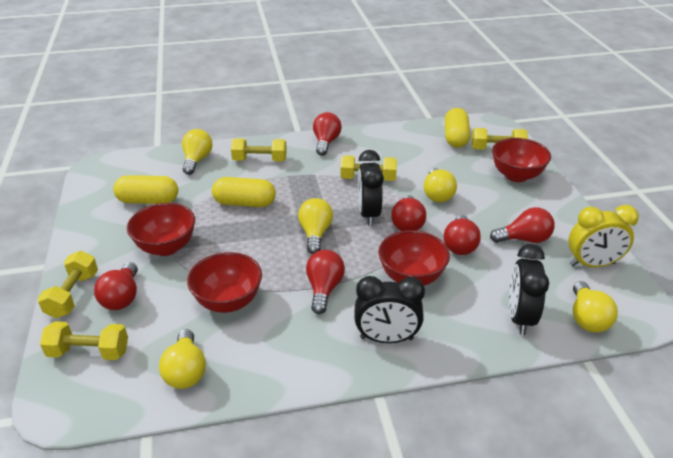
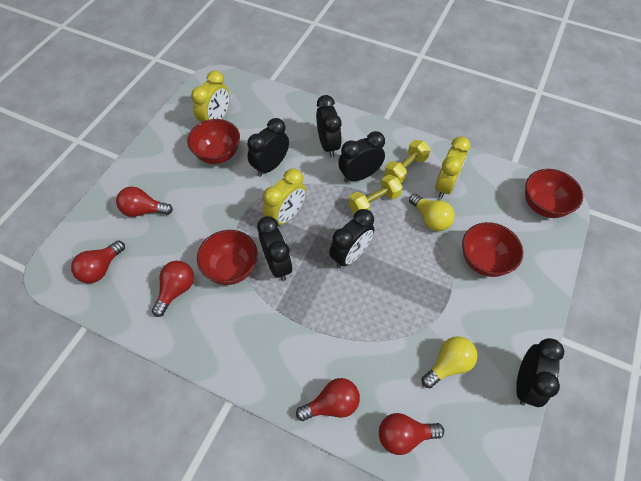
black clock: 3 -> 6
red light bulb: 6 -> 5
yellow capsule: 3 -> 0
yellow clock: 1 -> 3
yellow dumbbell: 5 -> 2
yellow light bulb: 5 -> 2

